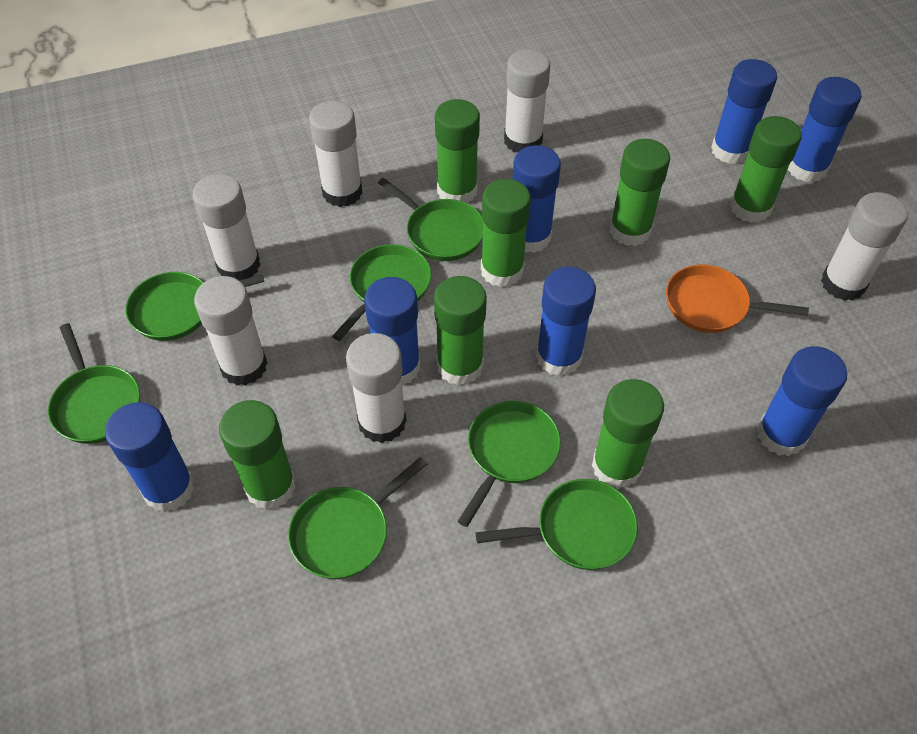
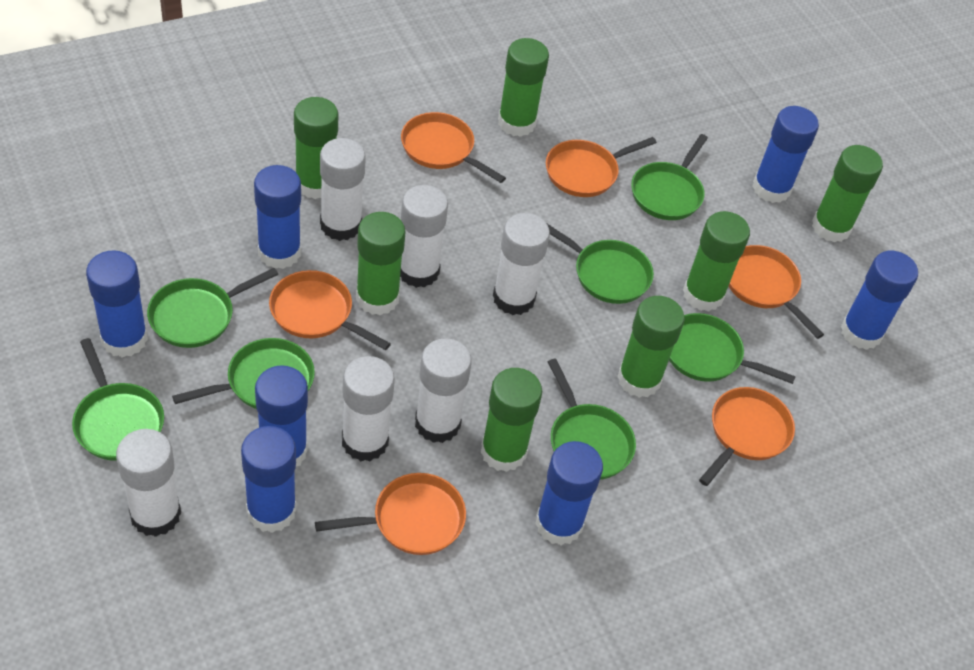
orange pan: 1 -> 6

